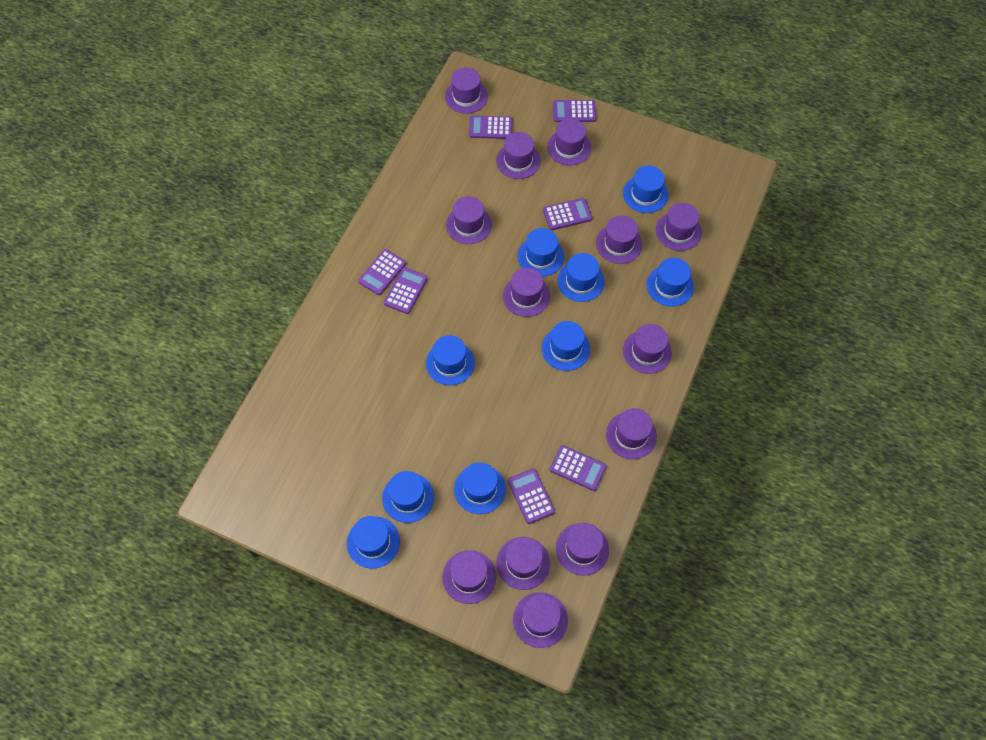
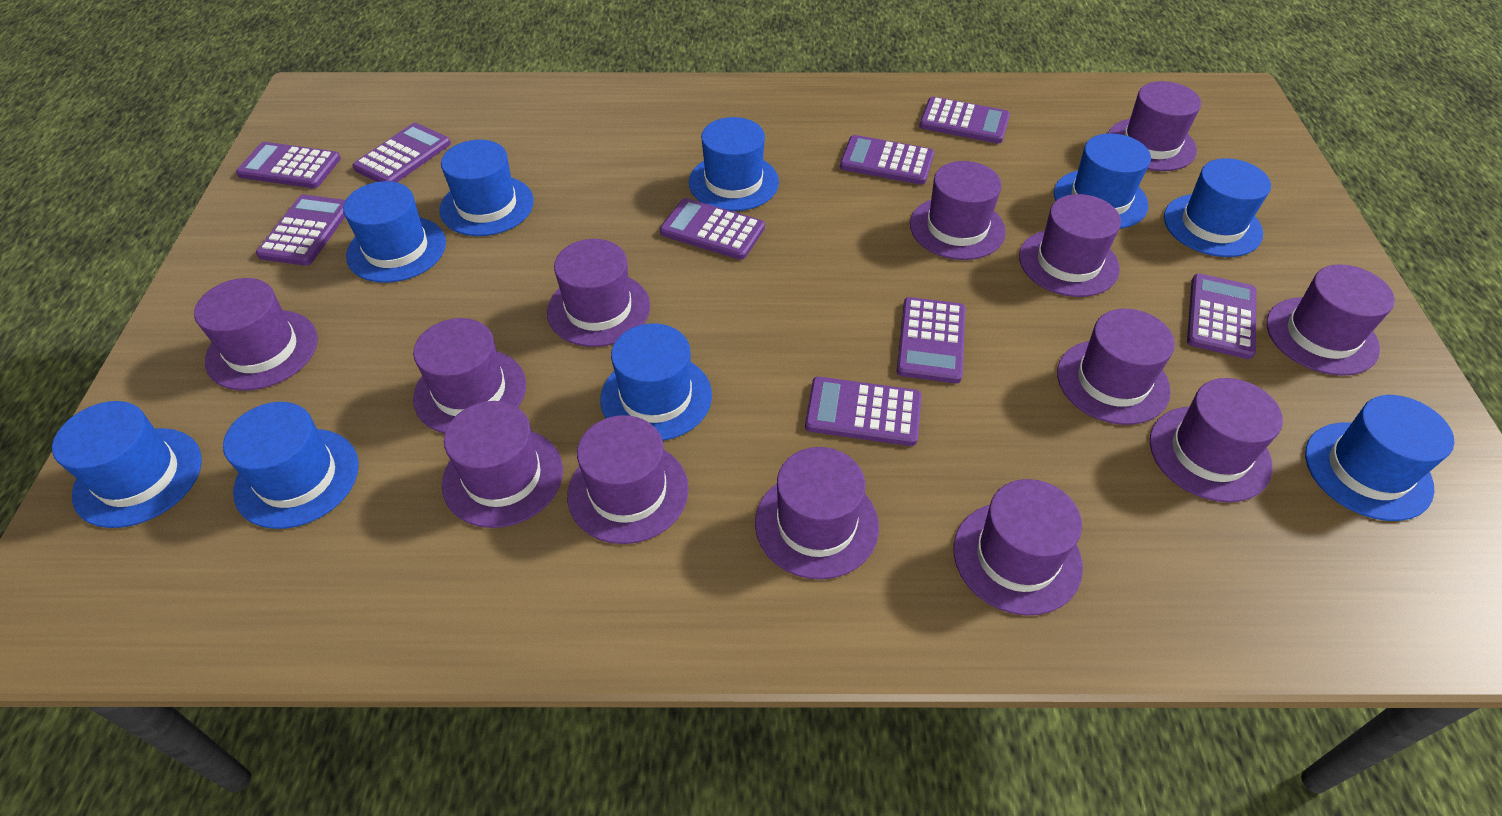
purple calculator: 7 -> 9

